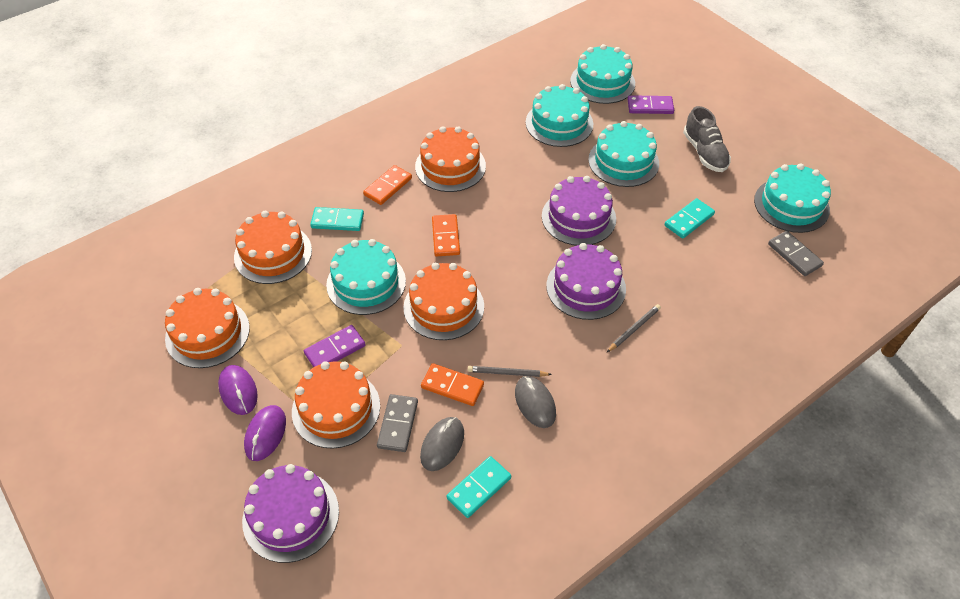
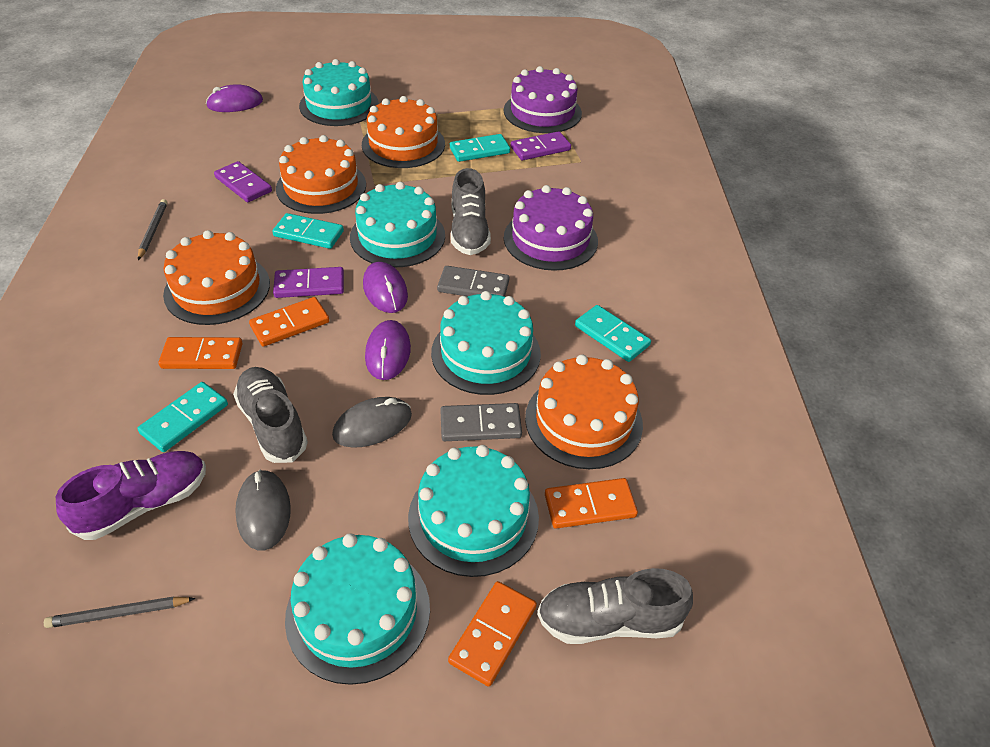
grey shoe: 1 -> 3
orange cake: 5 -> 4
orange domino: 3 -> 4
purple cake: 3 -> 2
purple domino: 2 -> 3
purple mouse: 2 -> 3
purple shoe: 0 -> 1
turquoise domino: 3 -> 4

